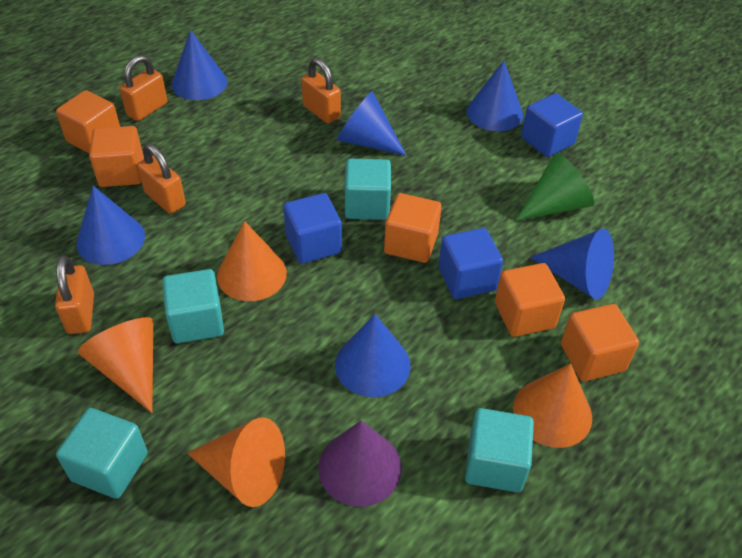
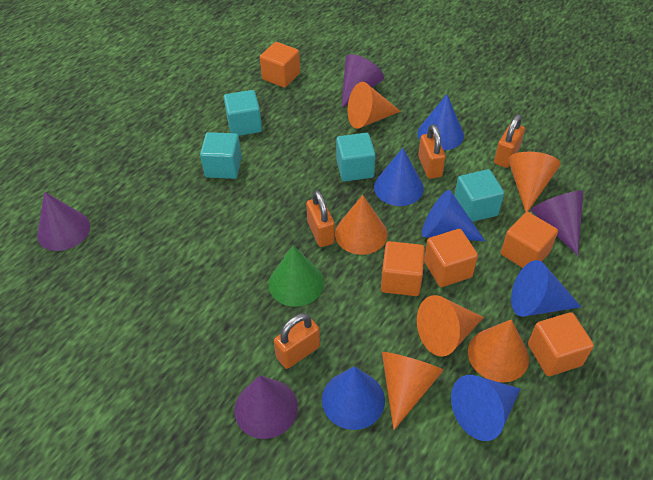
blue cube: 3 -> 0
orange cone: 4 -> 6
purple cone: 1 -> 4

